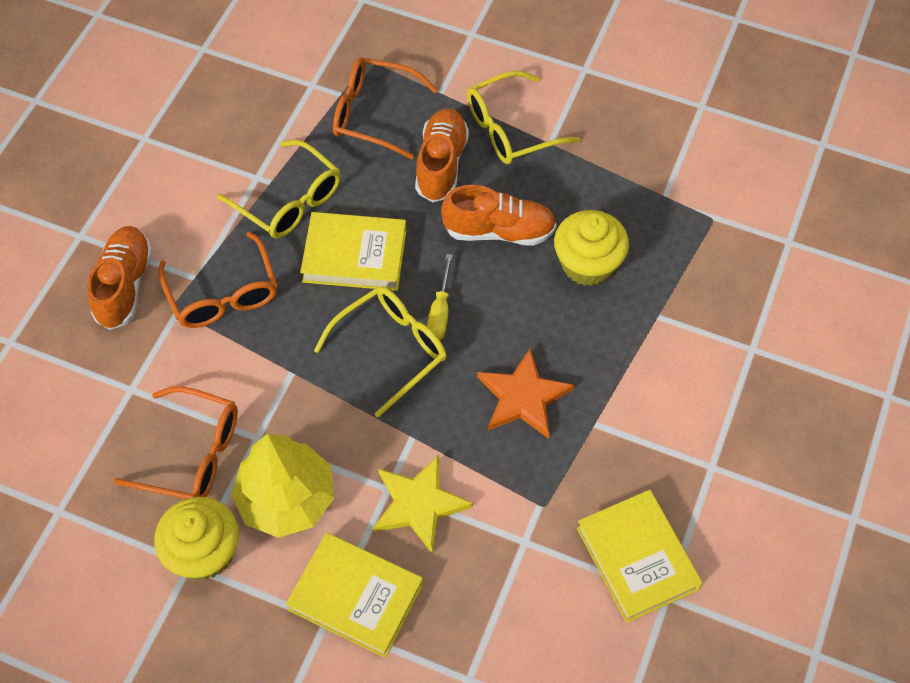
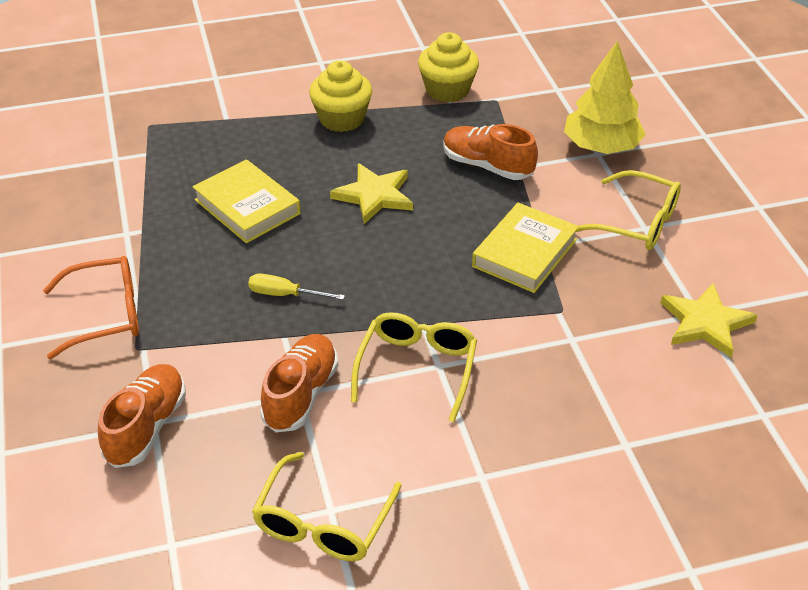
orange glasses: 3 -> 1
orange star: 1 -> 0
yellow book: 3 -> 2
yellow star: 1 -> 2

